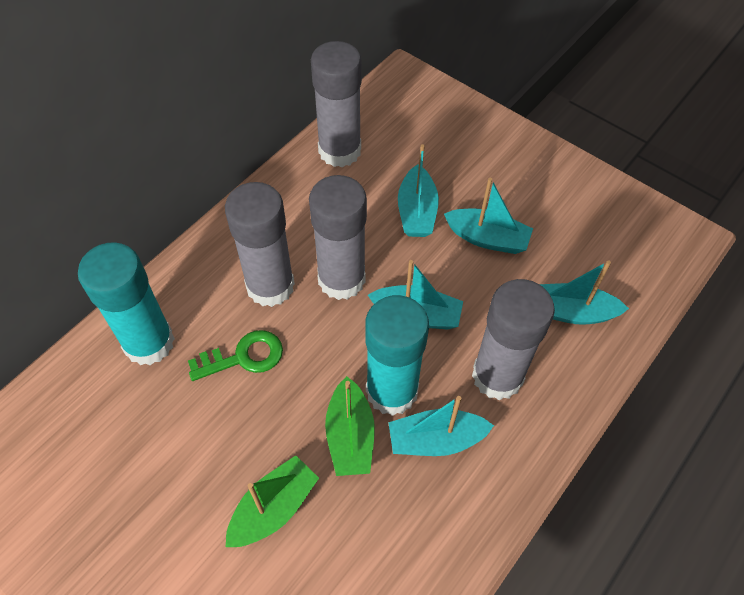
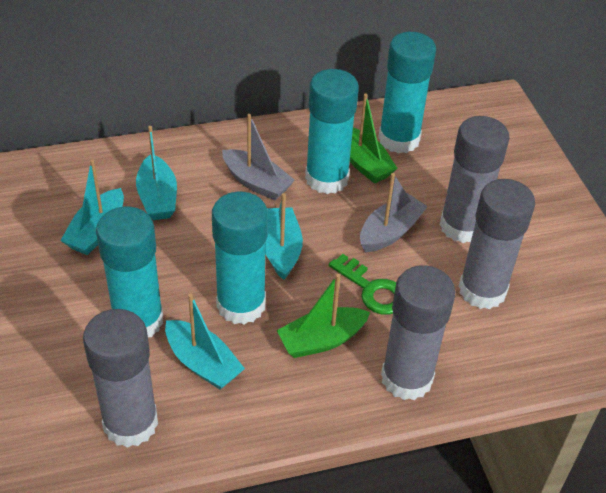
grey boat: 0 -> 2
turquoise boat: 5 -> 4
turquoise glue stick: 2 -> 4

